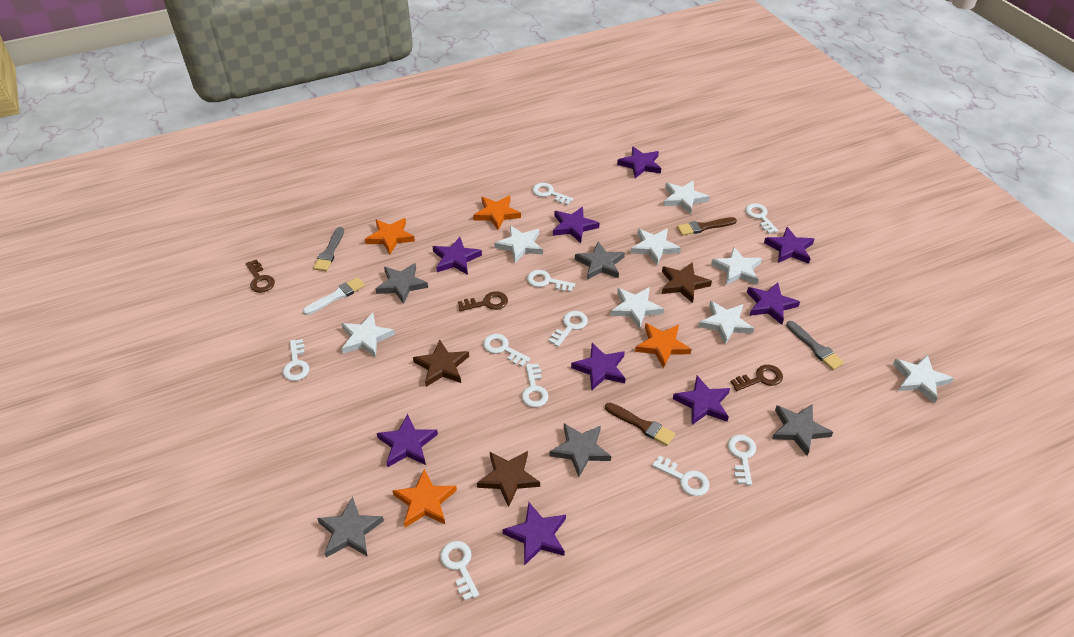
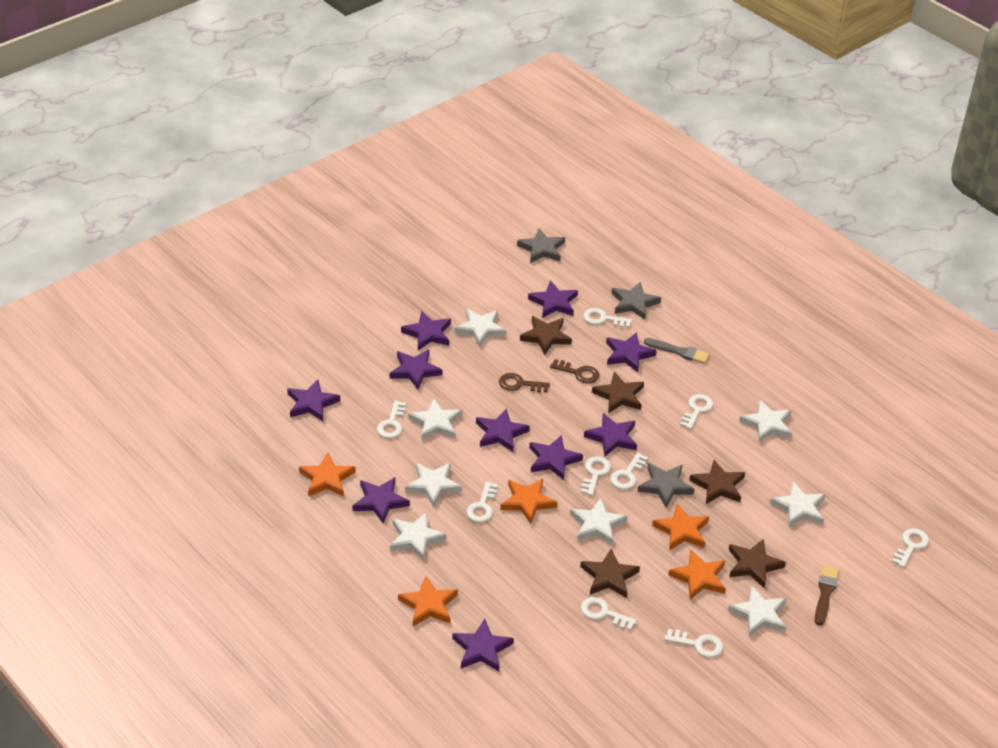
brown brush: 2 -> 1
brown key: 3 -> 2
brown star: 3 -> 5
grey brush: 2 -> 1
grey star: 5 -> 3
orange star: 4 -> 5
purple star: 9 -> 10
white brush: 1 -> 0
white key: 10 -> 9

